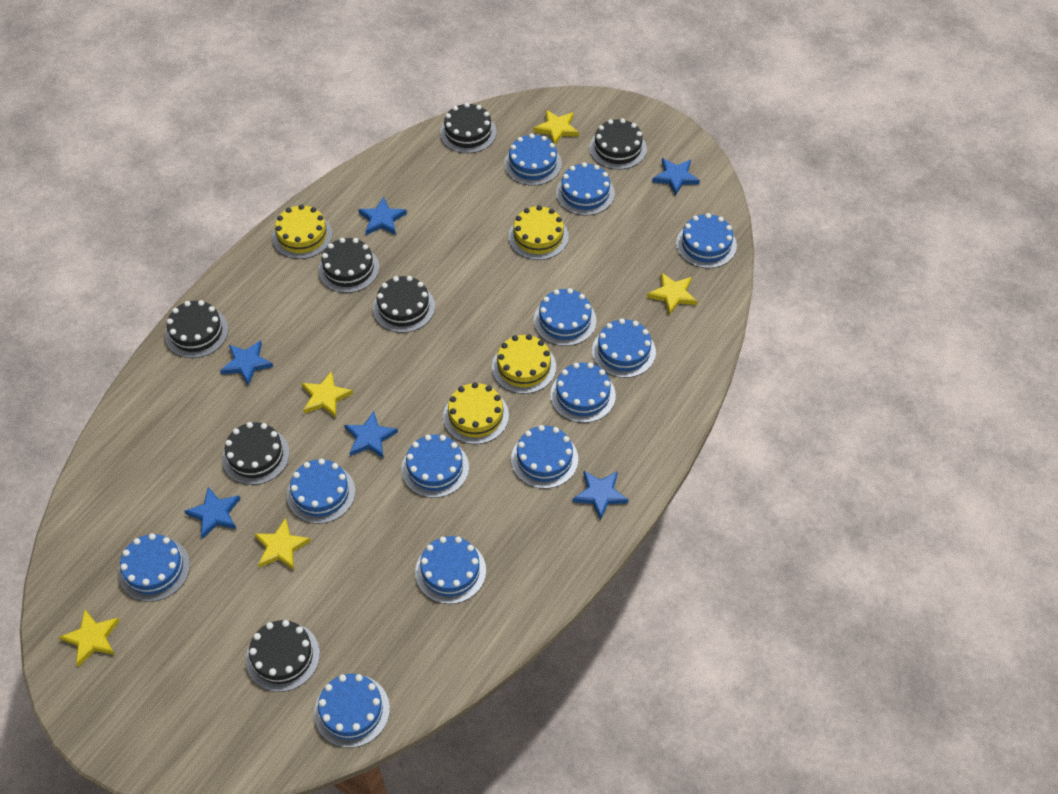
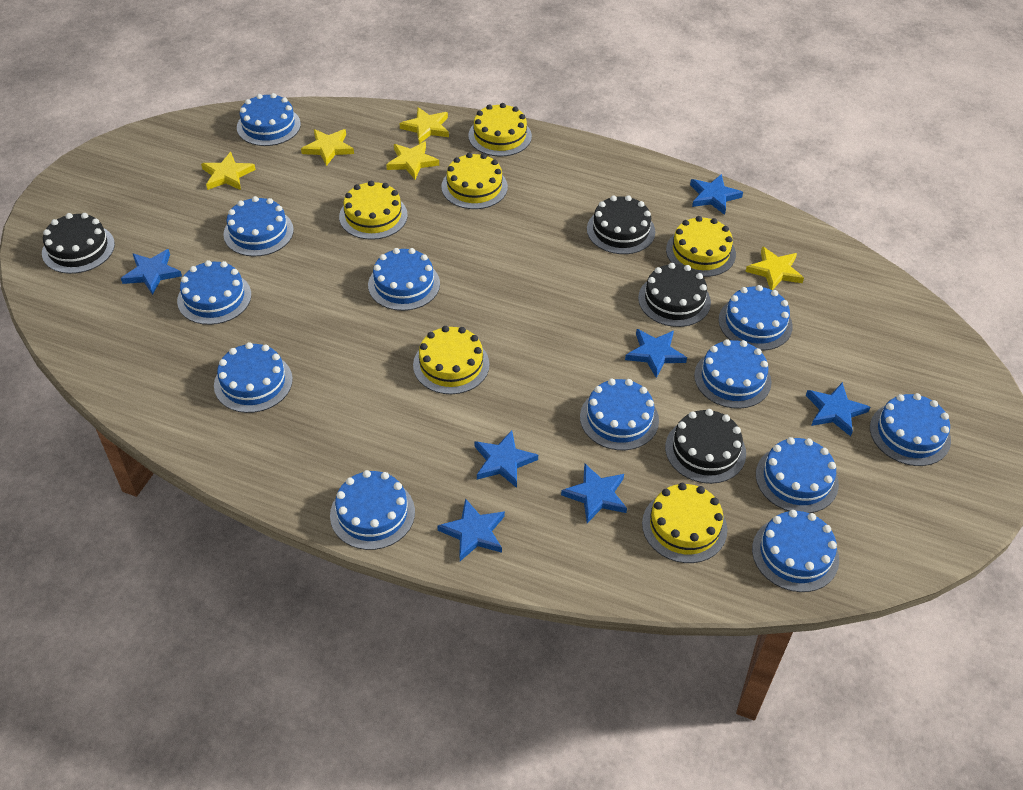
black cake: 7 -> 4
blue star: 6 -> 7
yellow cake: 4 -> 6

